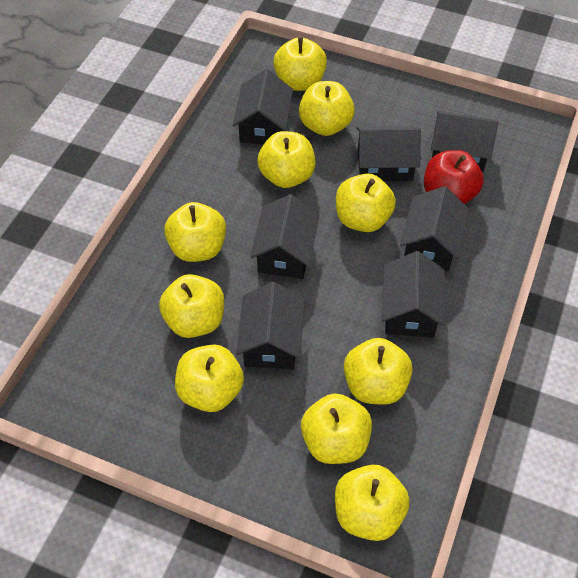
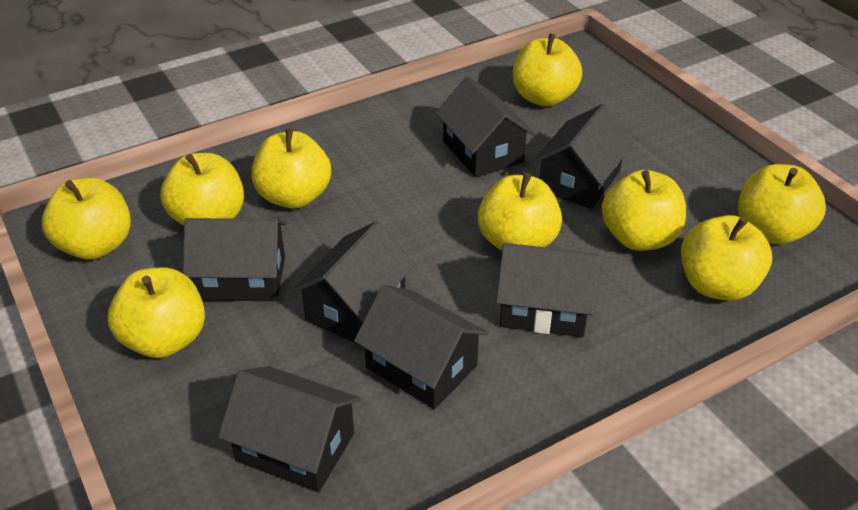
red apple: 1 -> 0
yellow apple: 10 -> 9

